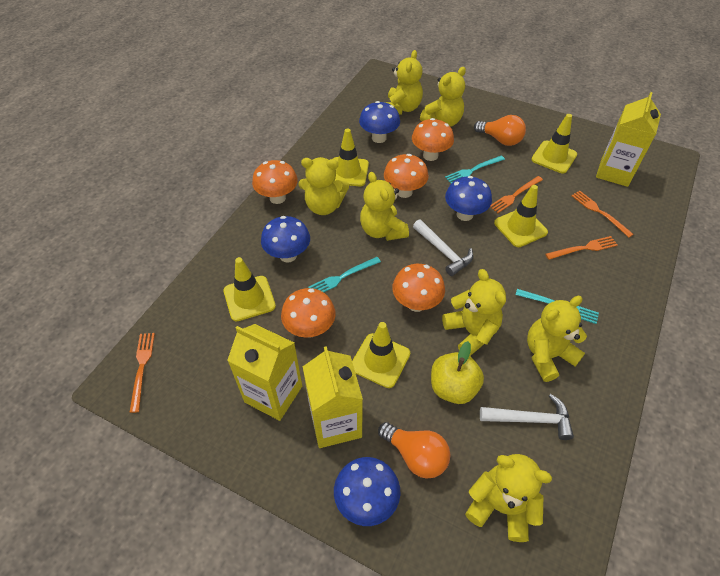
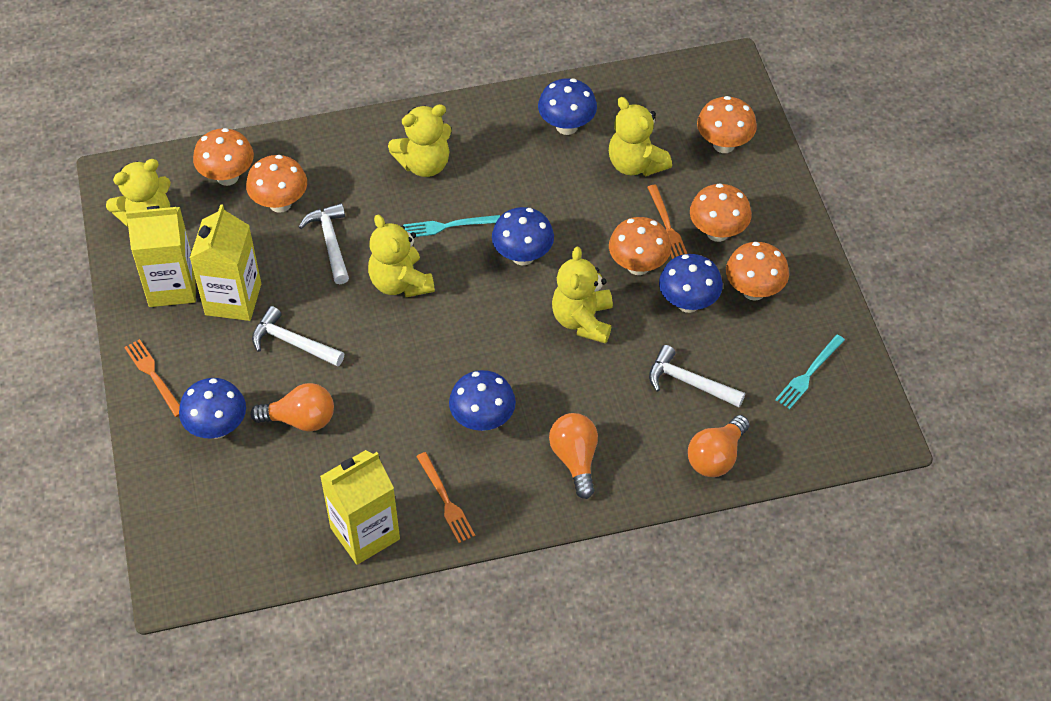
blue mushroom: 4 -> 5
orange fork: 4 -> 3
orange light bulb: 2 -> 3
orange mushroom: 5 -> 6
turquoise fork: 3 -> 2
white hammer: 2 -> 3
yellow apple: 1 -> 0
yellow teddy bear: 7 -> 5
yellow traffic cone: 5 -> 0

